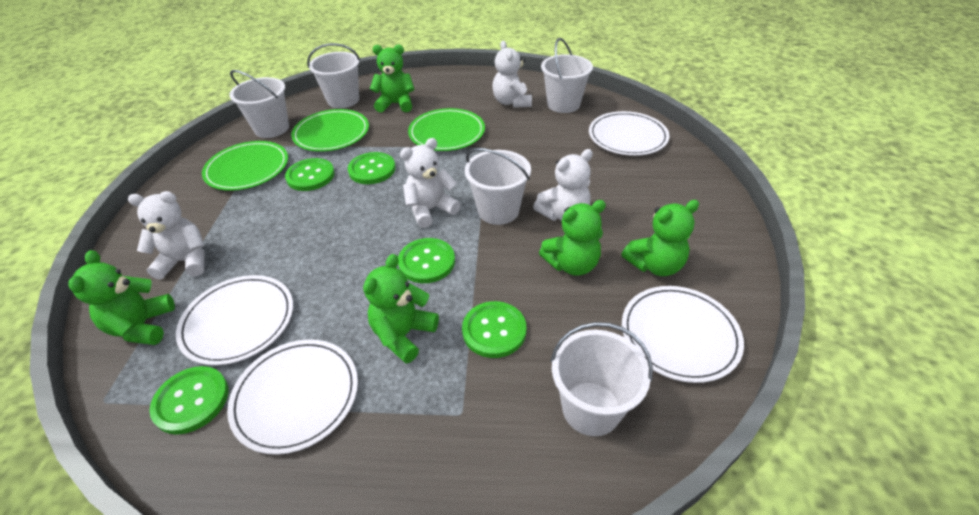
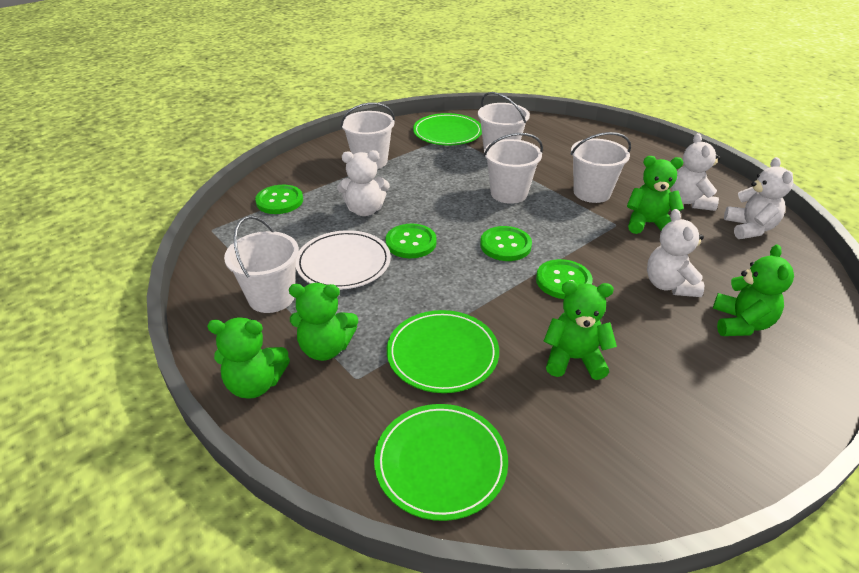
green button: 5 -> 4
white plate: 4 -> 1

